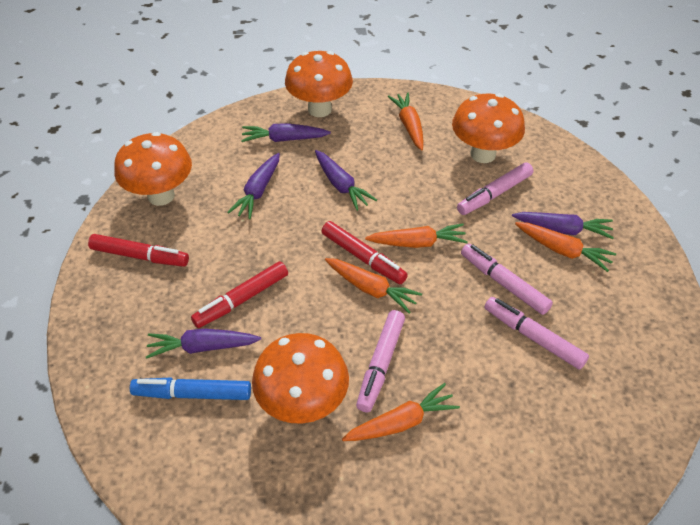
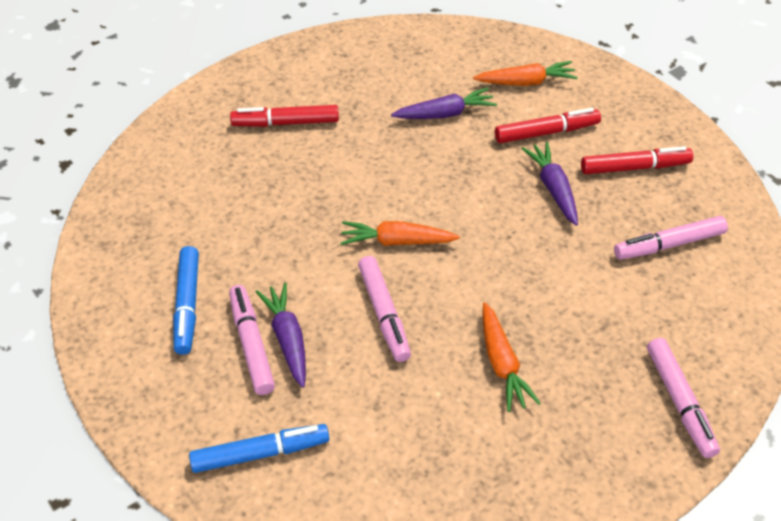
blue marker: 1 -> 2
orange carrot: 5 -> 3
orange mushroom: 4 -> 0
purple carrot: 5 -> 3

